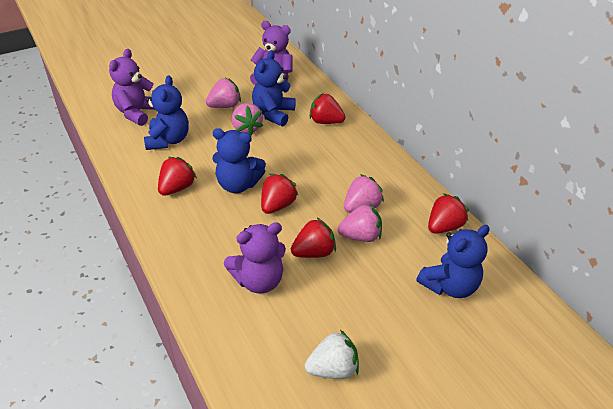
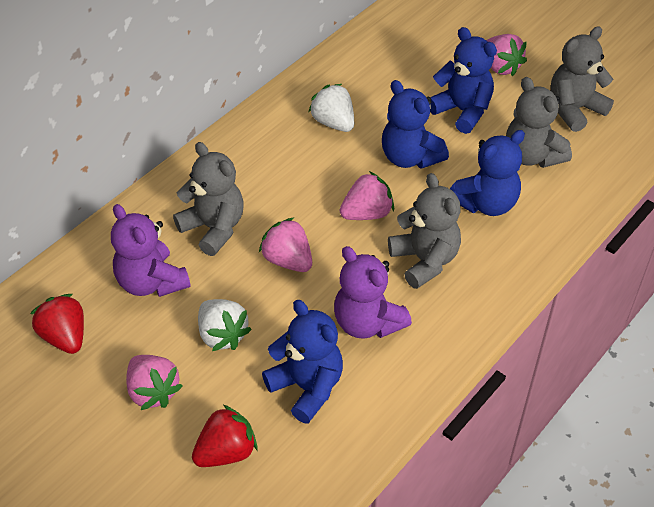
grey teddy bear: 0 -> 4
purple teddy bear: 3 -> 2
red strawberry: 5 -> 2
white strawberry: 1 -> 2

